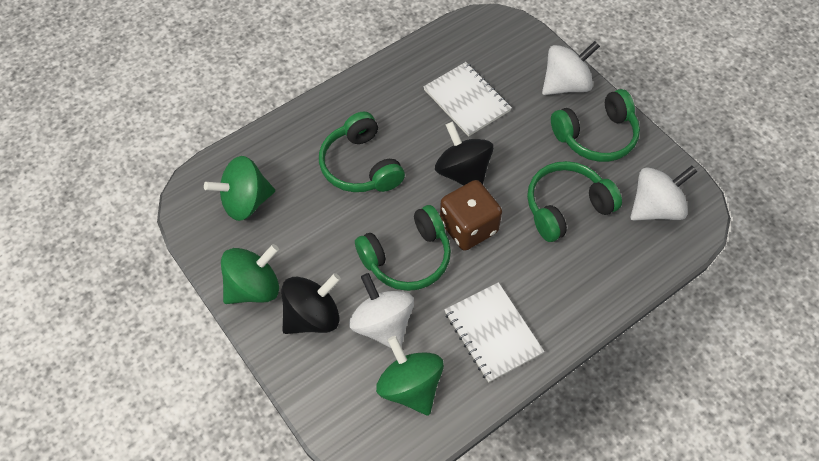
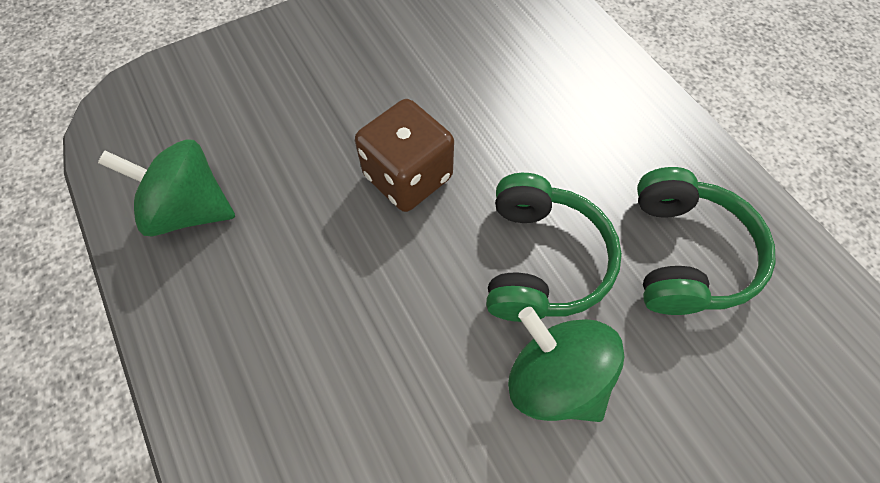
black spinning top: 2 -> 0
green headphones: 4 -> 2
green spinning top: 3 -> 2
white notebook: 2 -> 0
white spinning top: 3 -> 0

